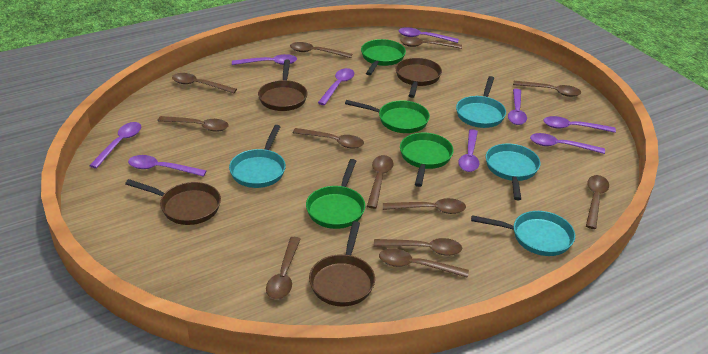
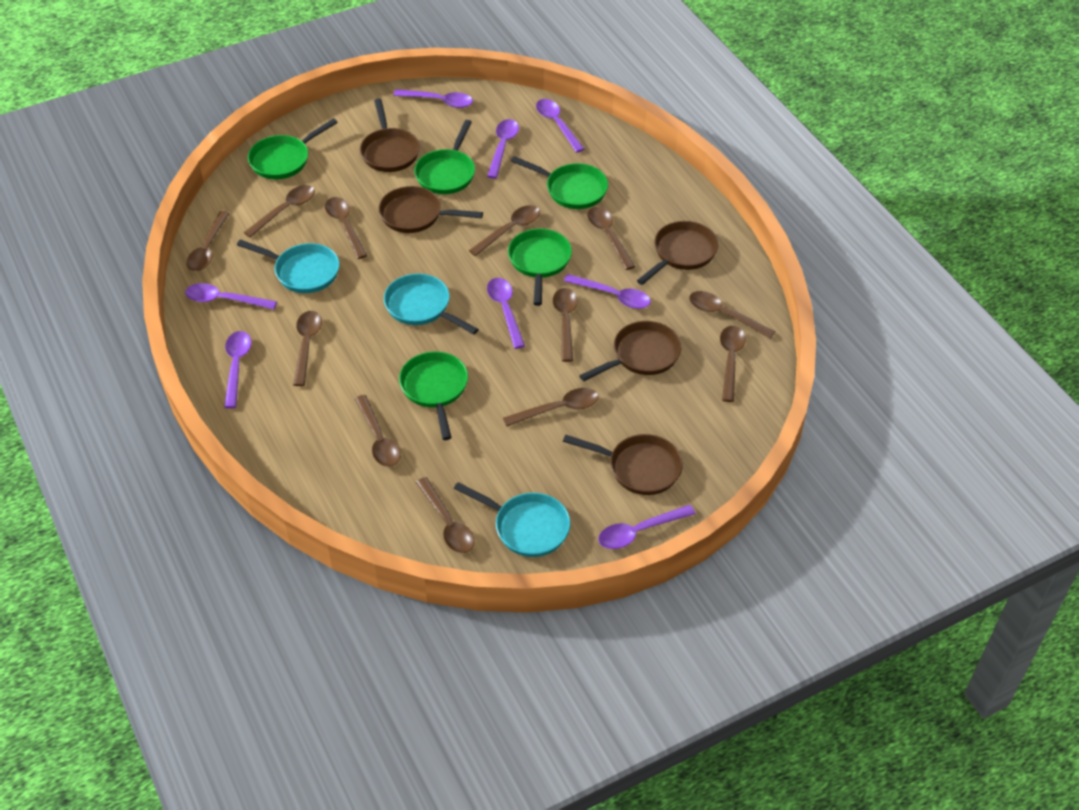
brown pan: 4 -> 5
green pan: 4 -> 5
purple spoon: 9 -> 8
turquoise pan: 4 -> 3

